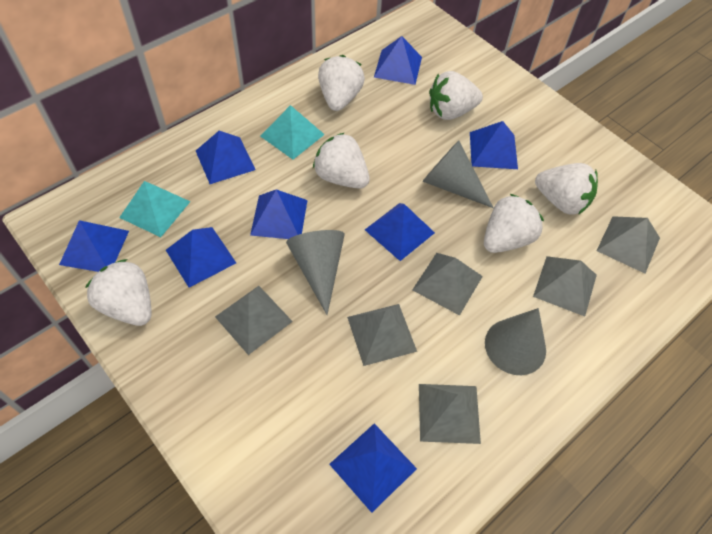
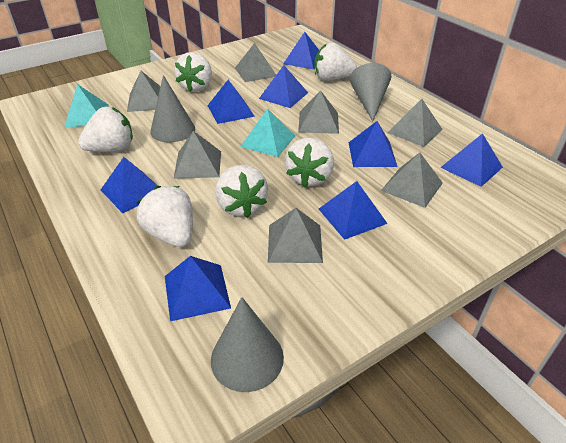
grey pyramid: 6 -> 7

